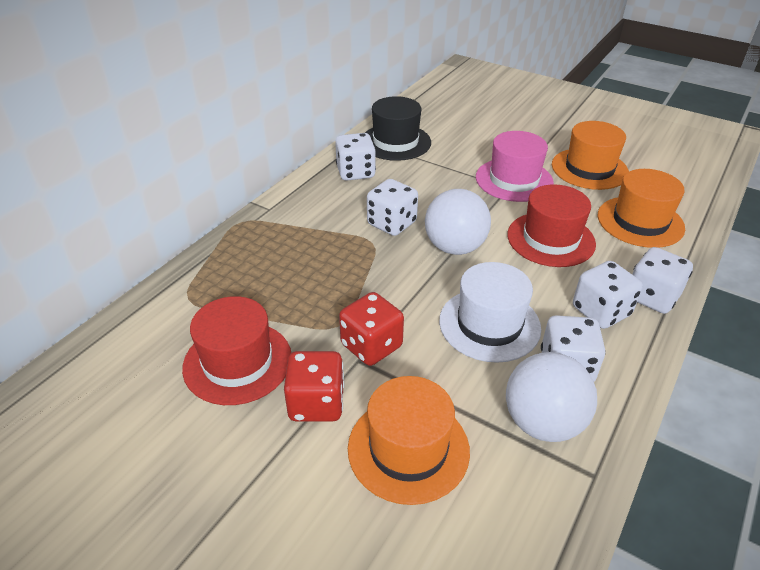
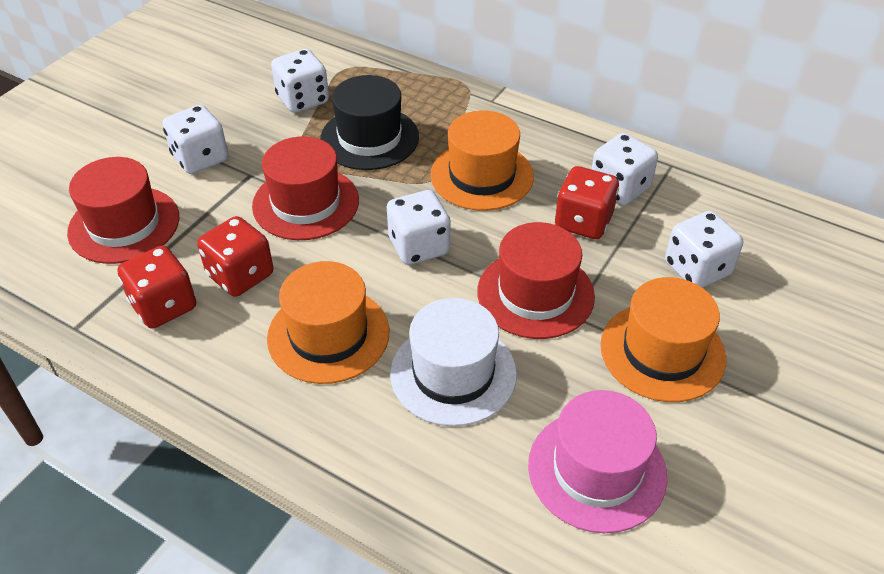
red dice: 2 -> 3
red hat: 2 -> 3
white ball: 2 -> 0

